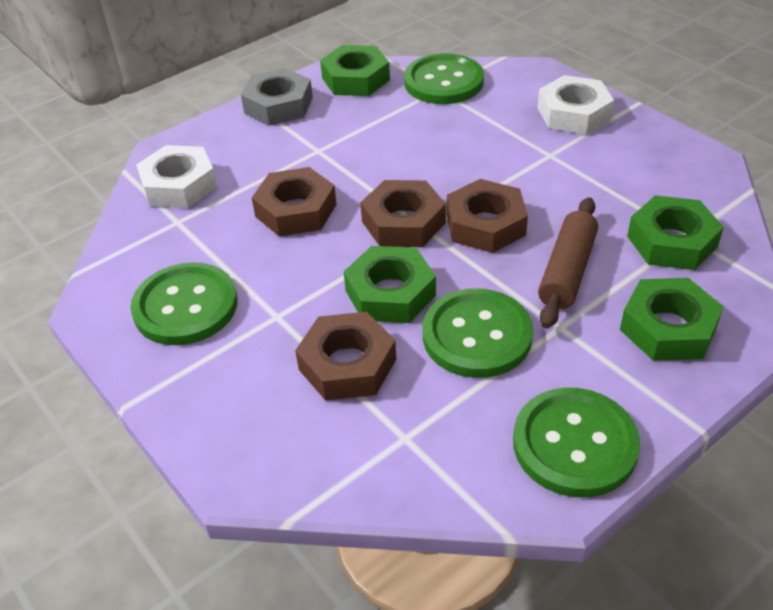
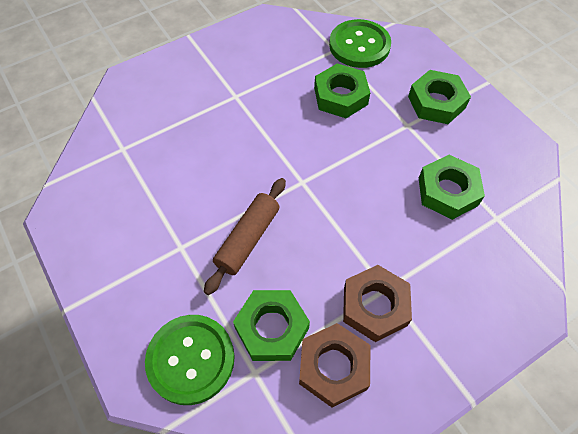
brown nut: 4 -> 2
green button: 4 -> 2
grey nut: 1 -> 0
white nut: 2 -> 0

